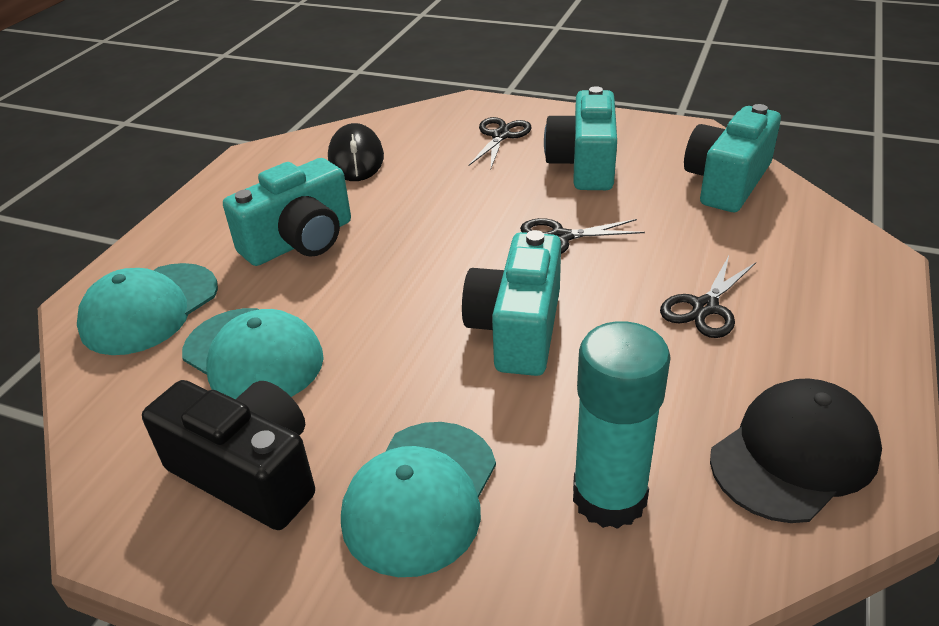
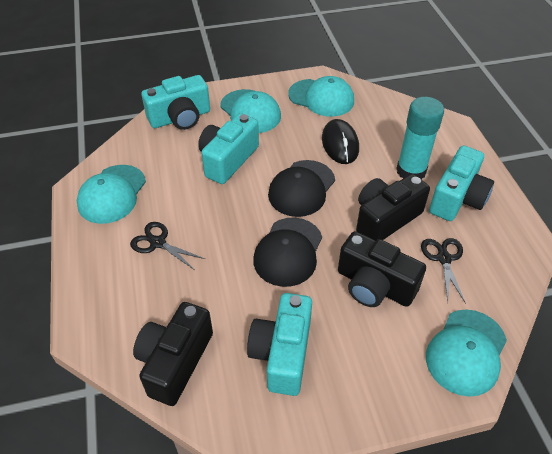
black camera: 1 -> 3
black cap: 1 -> 2
black scissors: 3 -> 2
turquoise cap: 3 -> 4

